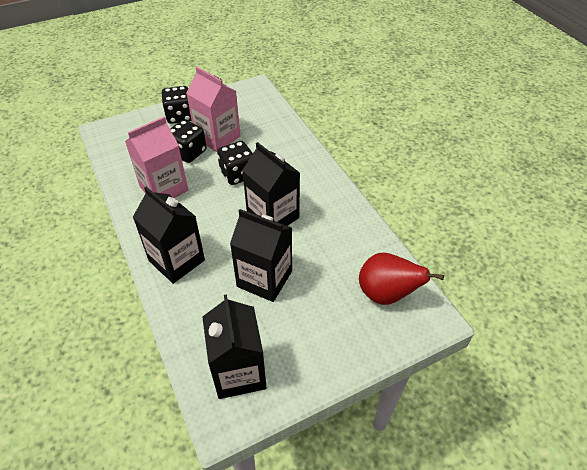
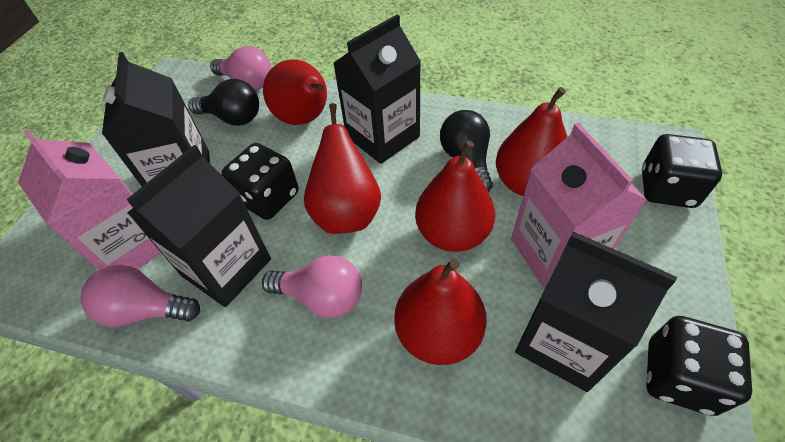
black light bulb: 0 -> 2
pink light bulb: 0 -> 3
red pear: 1 -> 5

